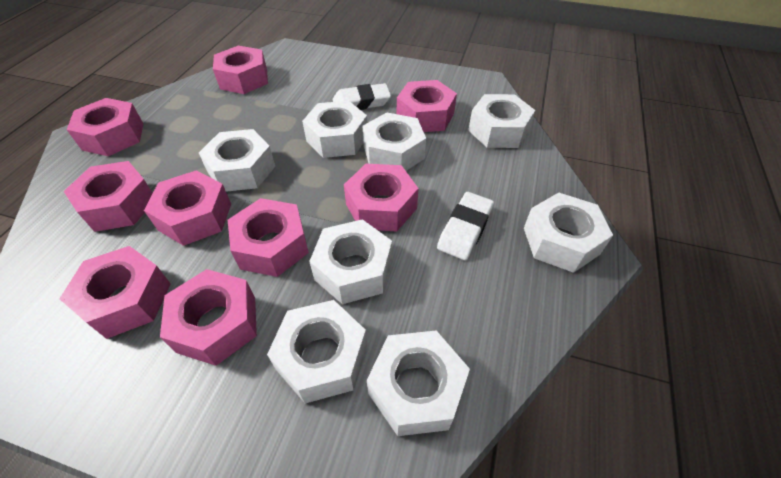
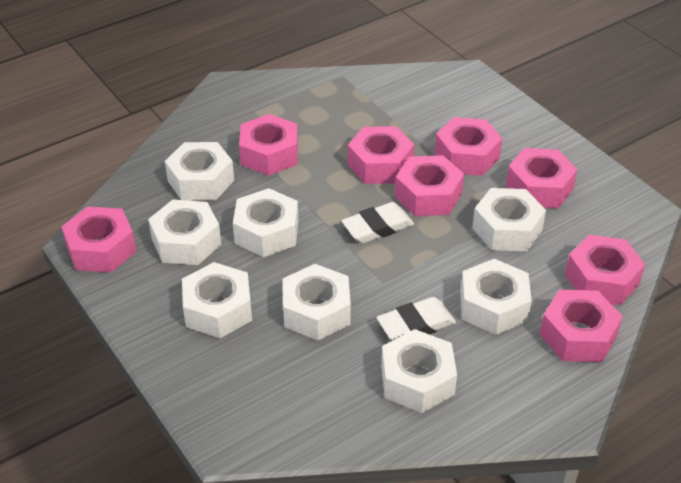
pink nut: 9 -> 8

